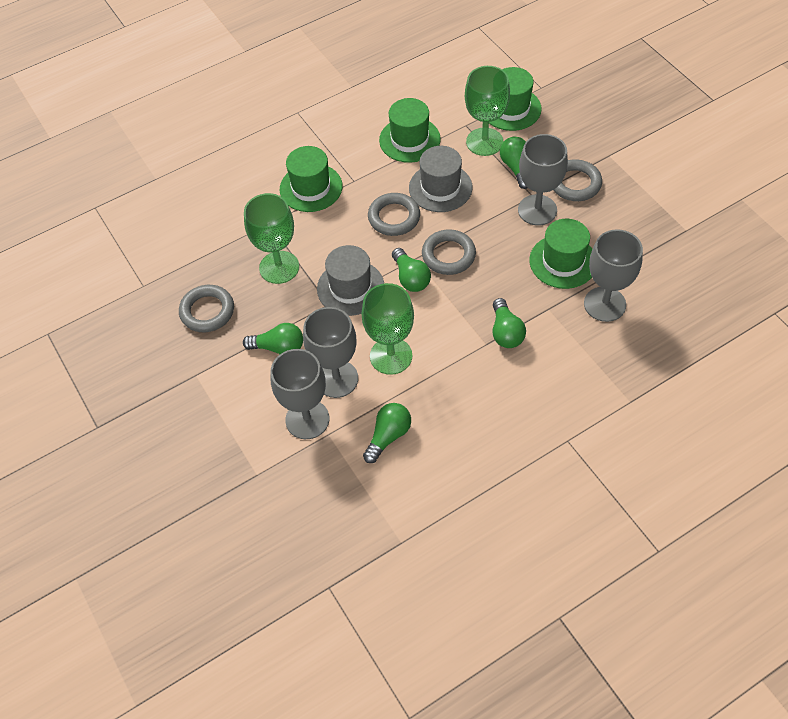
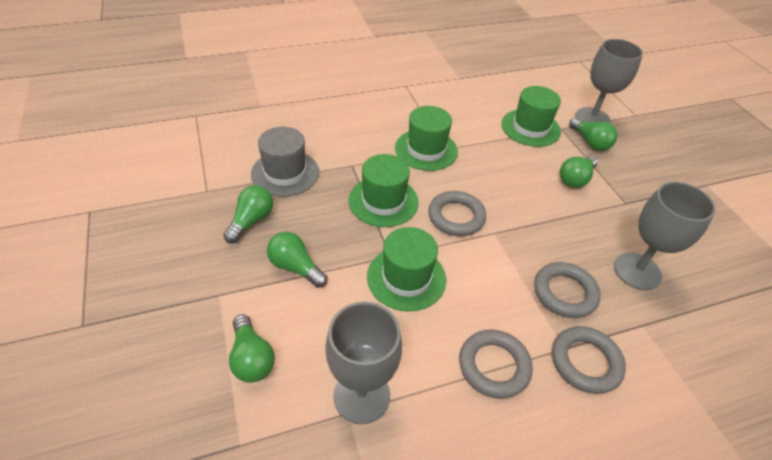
green goblet: 3 -> 0
grey goblet: 4 -> 3
grey hat: 2 -> 1

